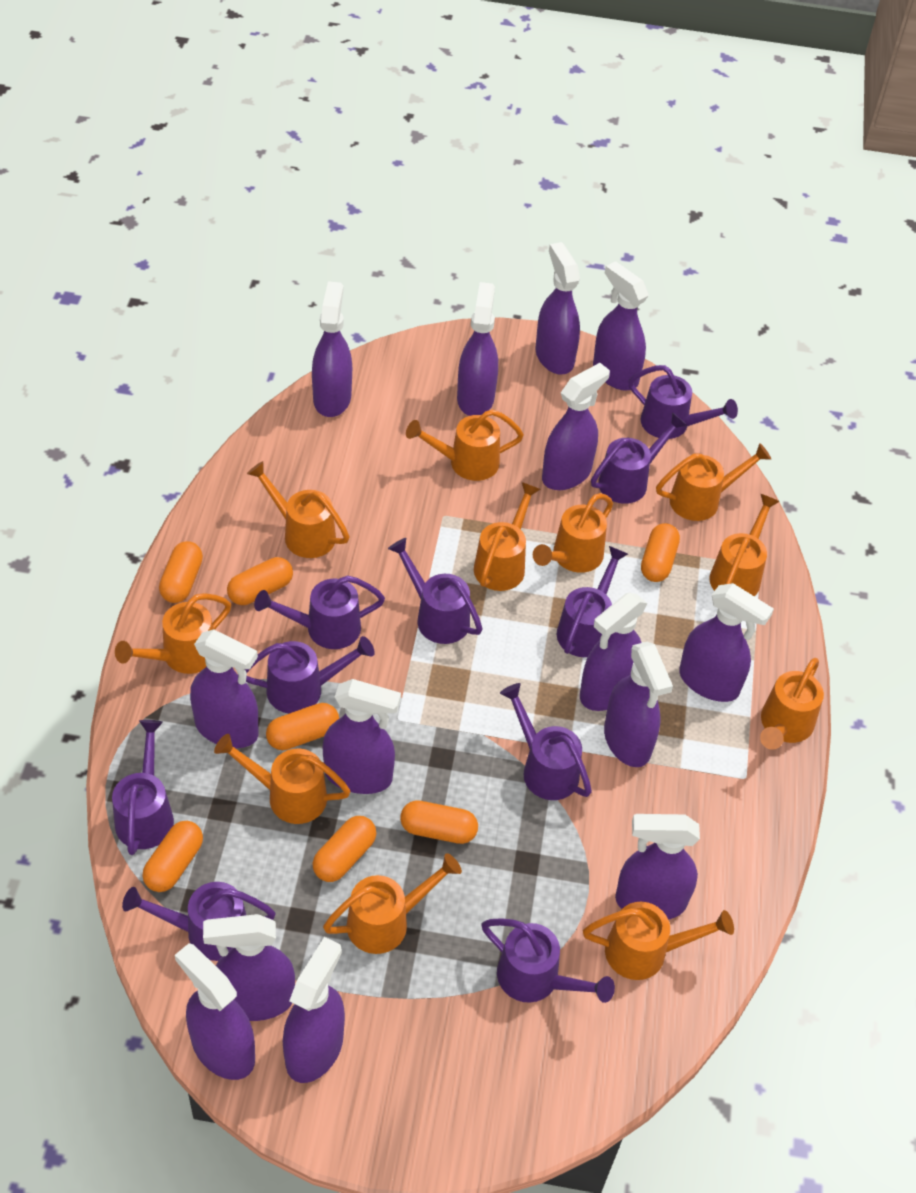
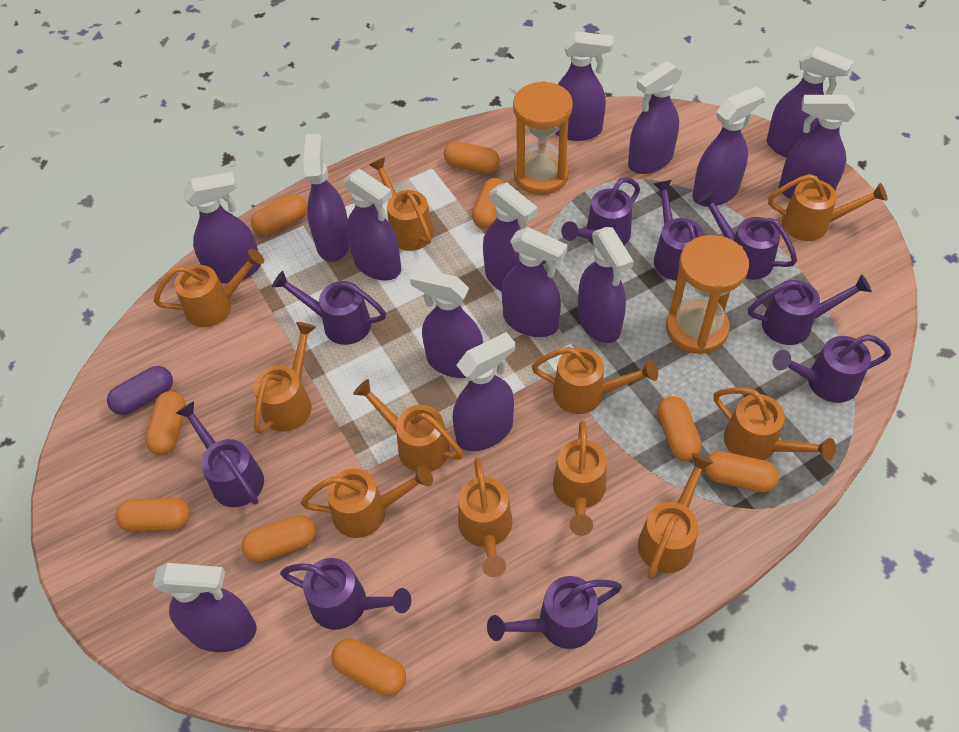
orange capsule: 7 -> 9
orange hourglass: 0 -> 2
purple capsule: 0 -> 1
purple watering can: 10 -> 9

